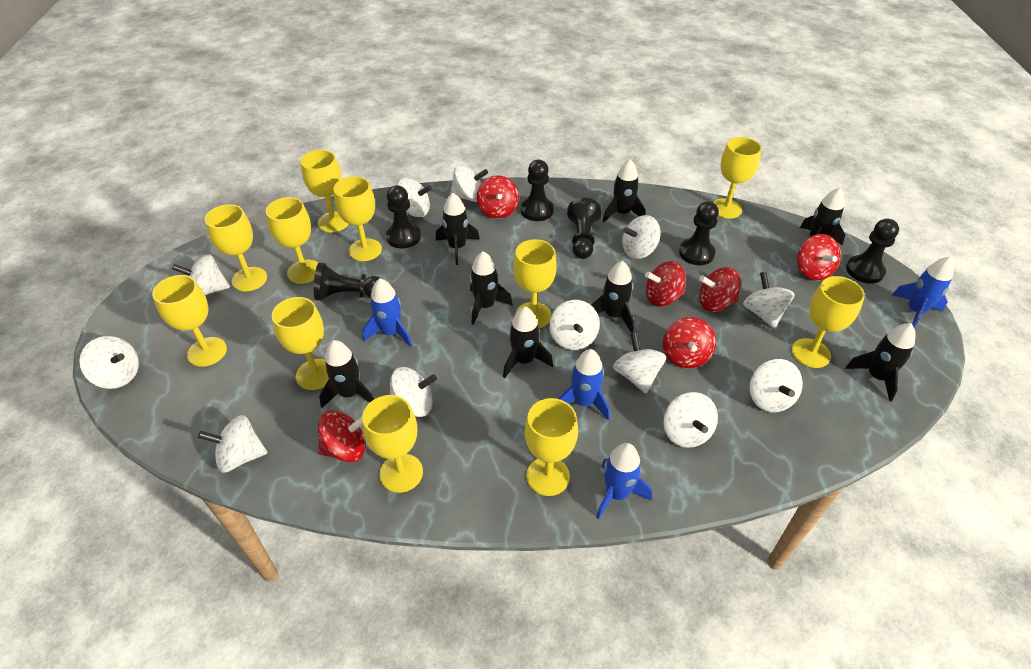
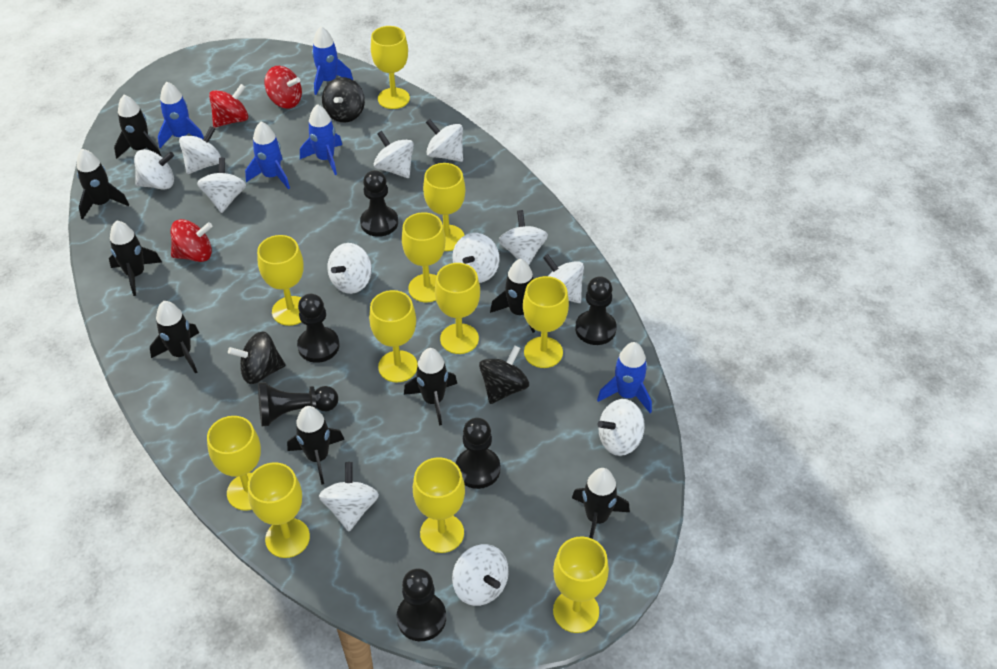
black spinning top: 0 -> 3
blue rocket: 4 -> 5
red spinning top: 6 -> 3

